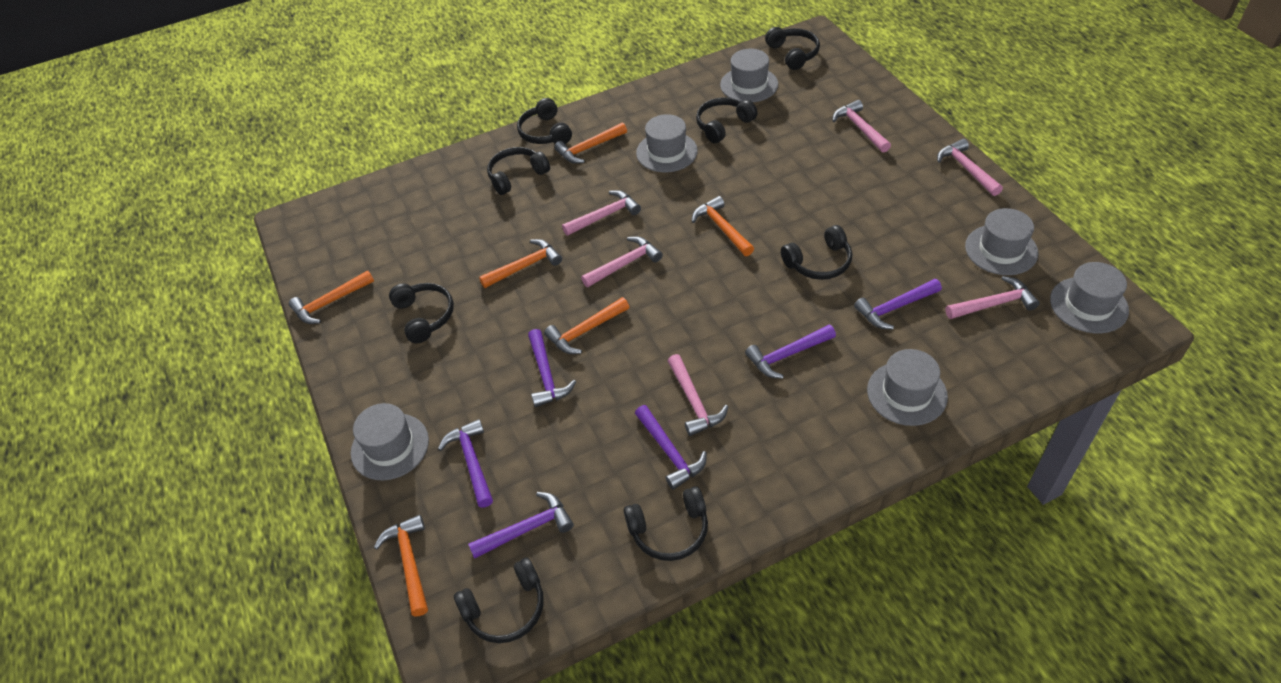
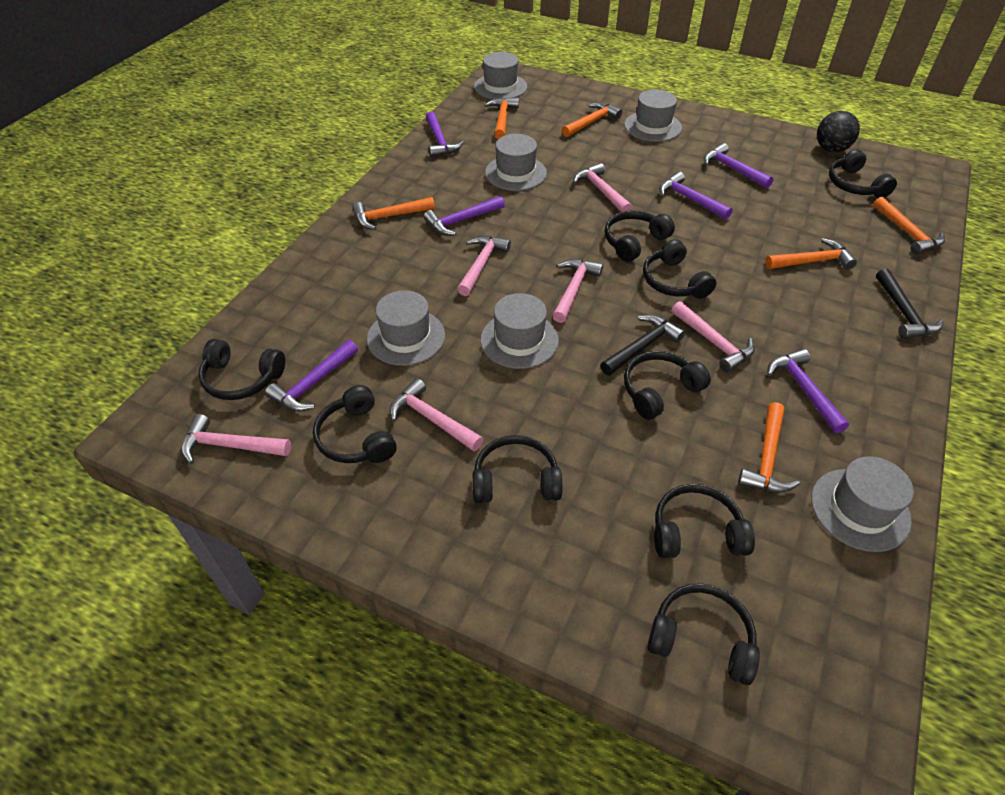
black ball: 0 -> 1
black hammer: 0 -> 2
black headphones: 8 -> 9

